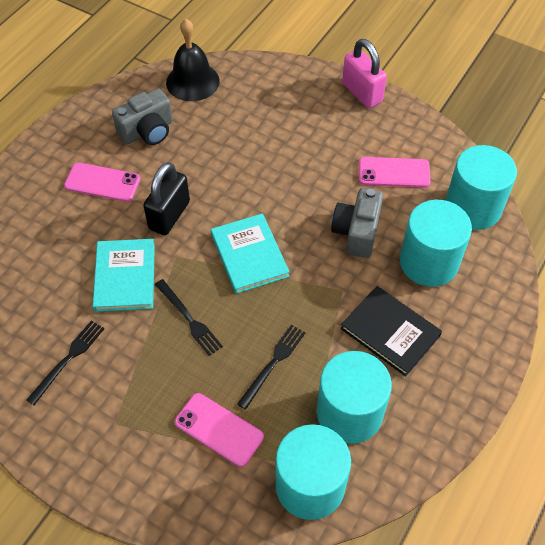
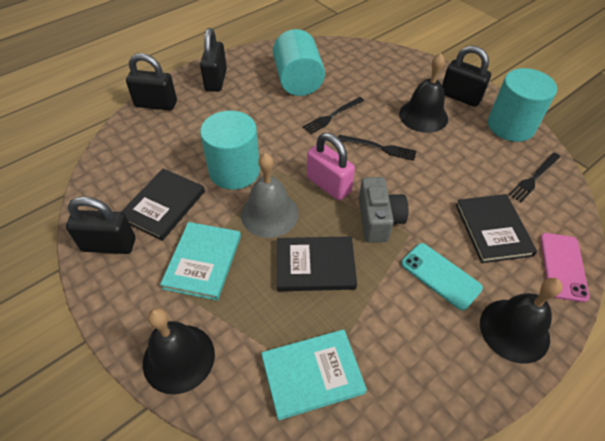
black bell: 1 -> 3
black book: 1 -> 3
black padlock: 1 -> 4
grey bell: 0 -> 1
grey camera: 2 -> 1
pink phone: 3 -> 1
turquoise cylinder: 4 -> 3
turquoise phone: 0 -> 1

